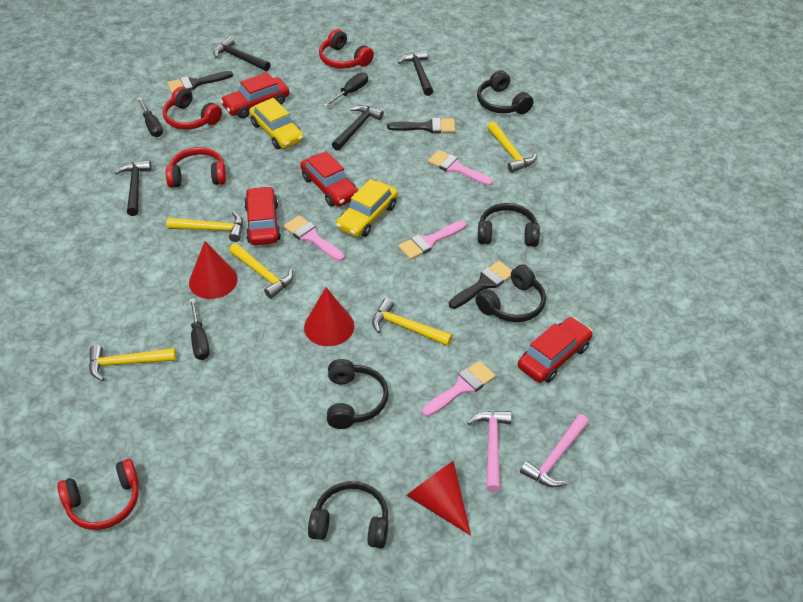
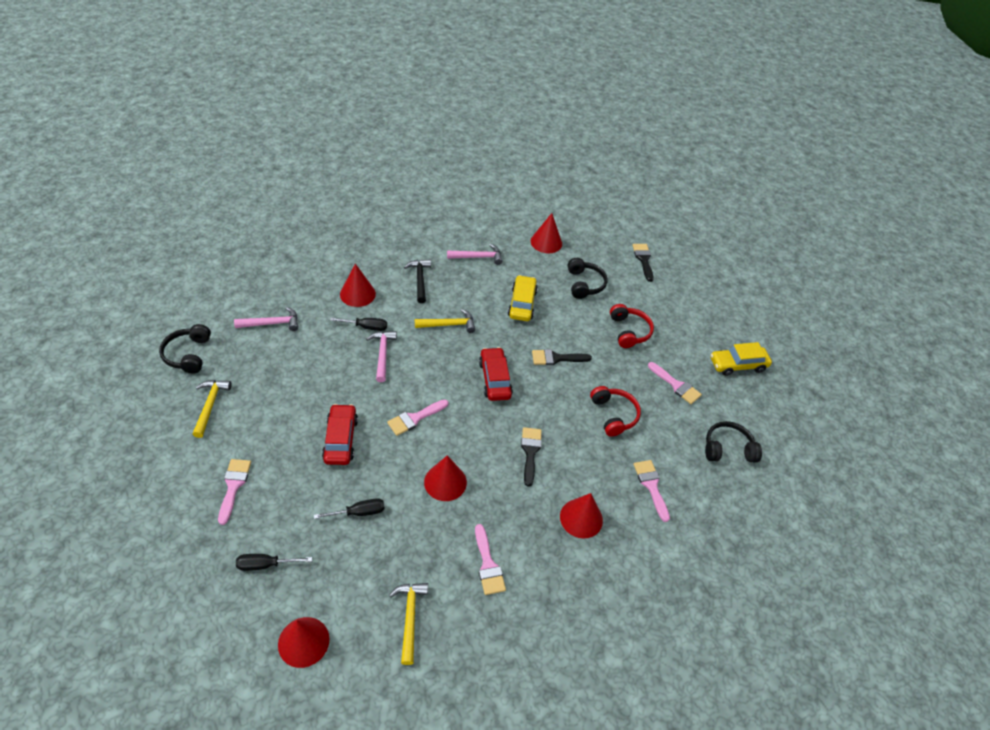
black hammer: 4 -> 1
black headphones: 5 -> 3
pink brush: 4 -> 5
pink hammer: 2 -> 3
red car: 4 -> 2
red cone: 3 -> 5
red headphones: 4 -> 2
yellow hammer: 5 -> 3

